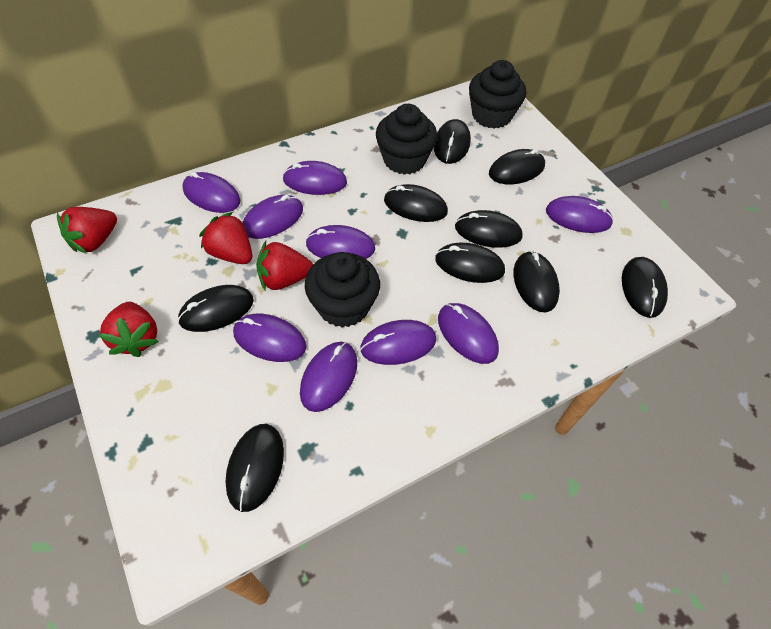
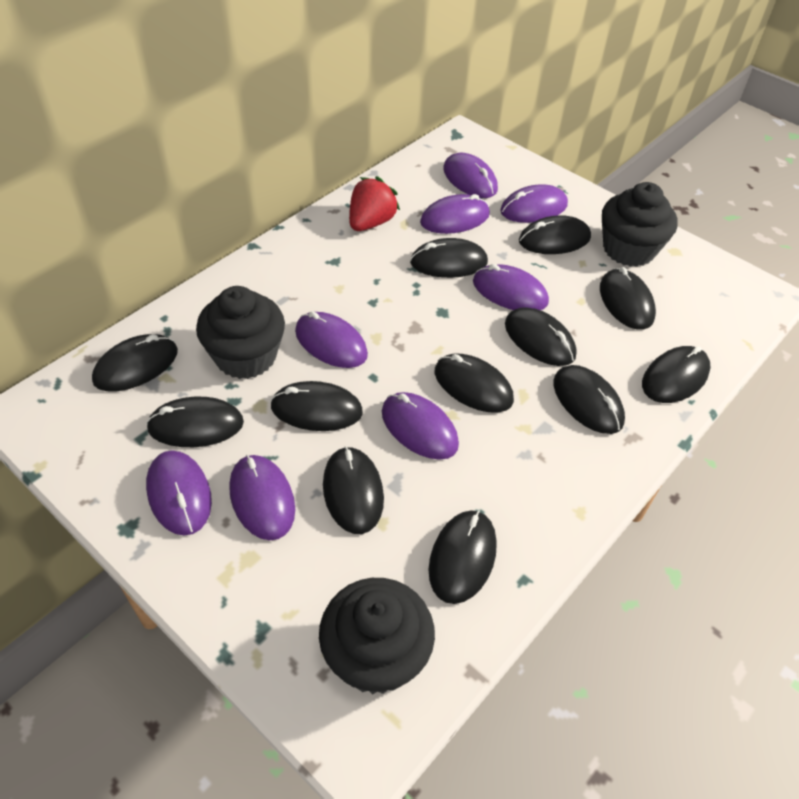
black mouse: 9 -> 12
purple mouse: 9 -> 8
red strawberry: 4 -> 1

